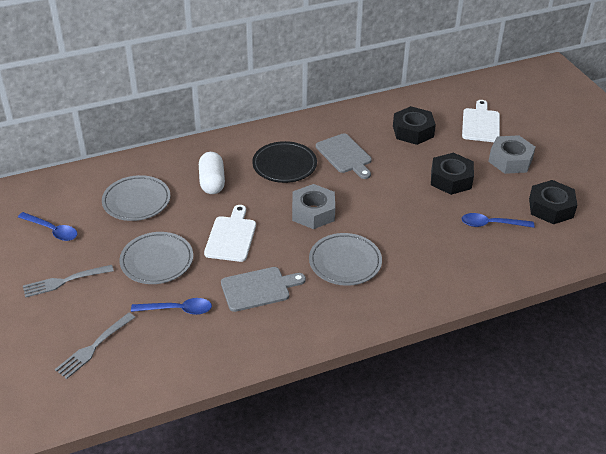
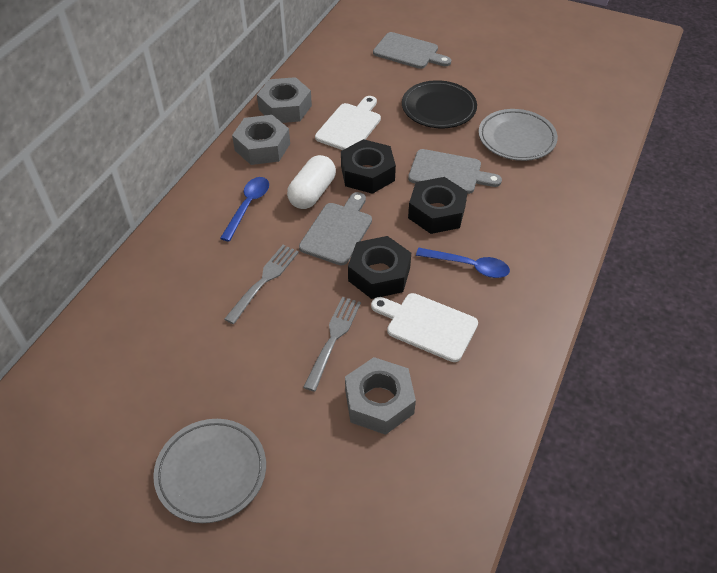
blue spoon: 3 -> 2
grey cutting board: 2 -> 3
grey nut: 2 -> 3
grey plate: 3 -> 2

